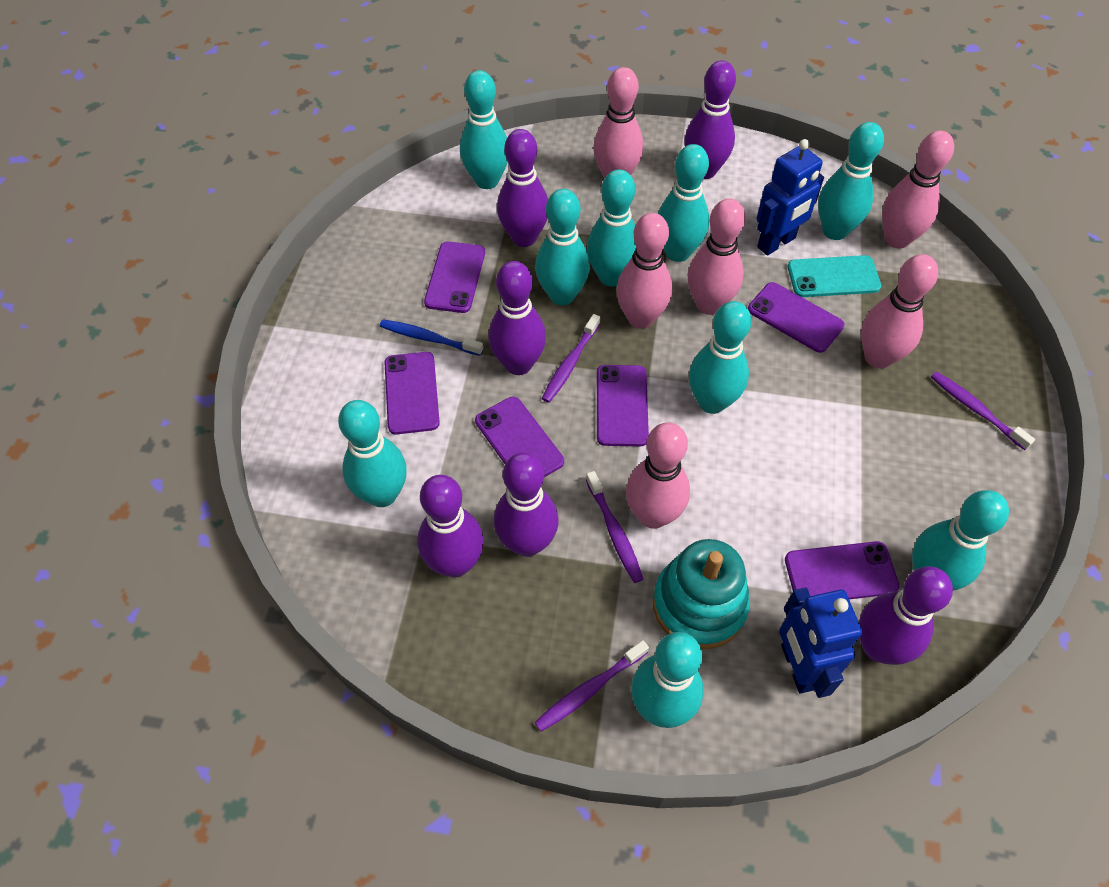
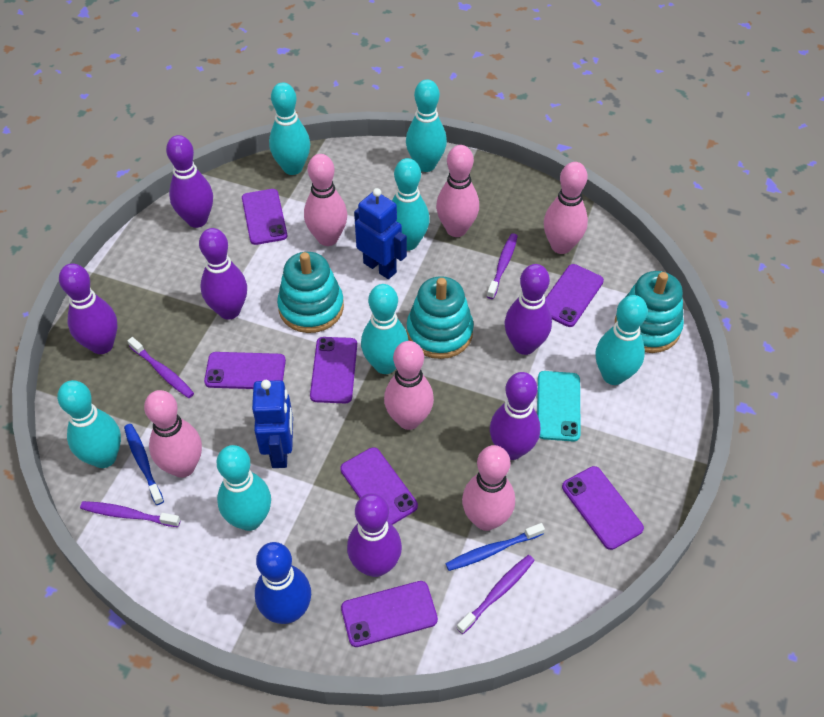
blue bowling pin: 0 -> 1
blue toothbrush: 1 -> 2
purple phone: 6 -> 7
turquoise bowling pin: 9 -> 7
turquoise stacking toy: 1 -> 3

